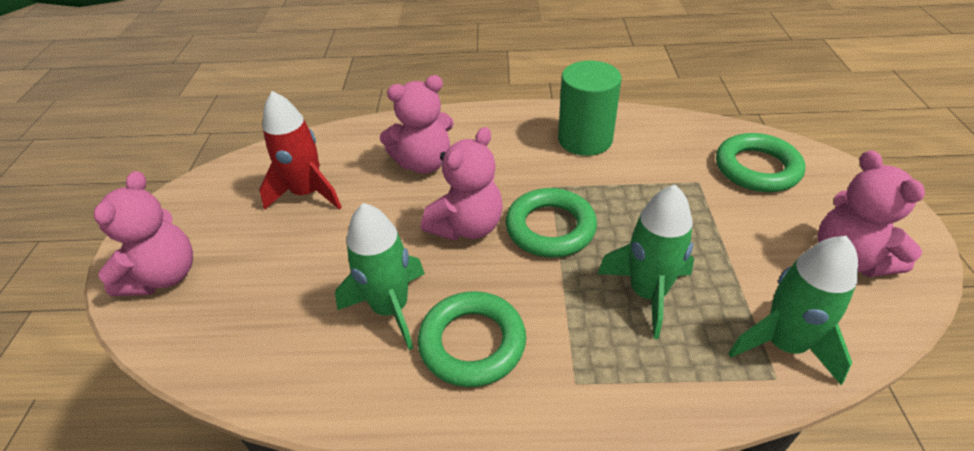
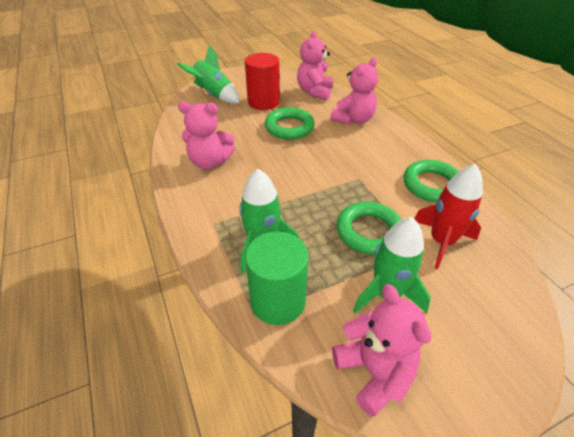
red cylinder: 0 -> 1

